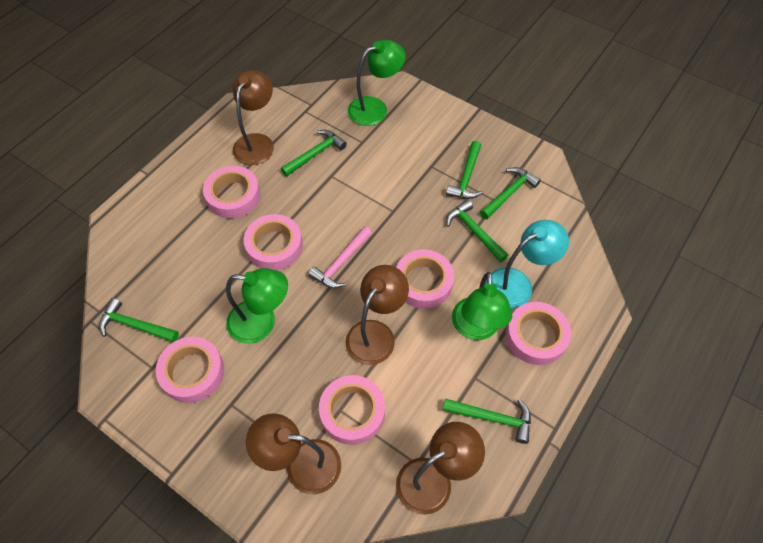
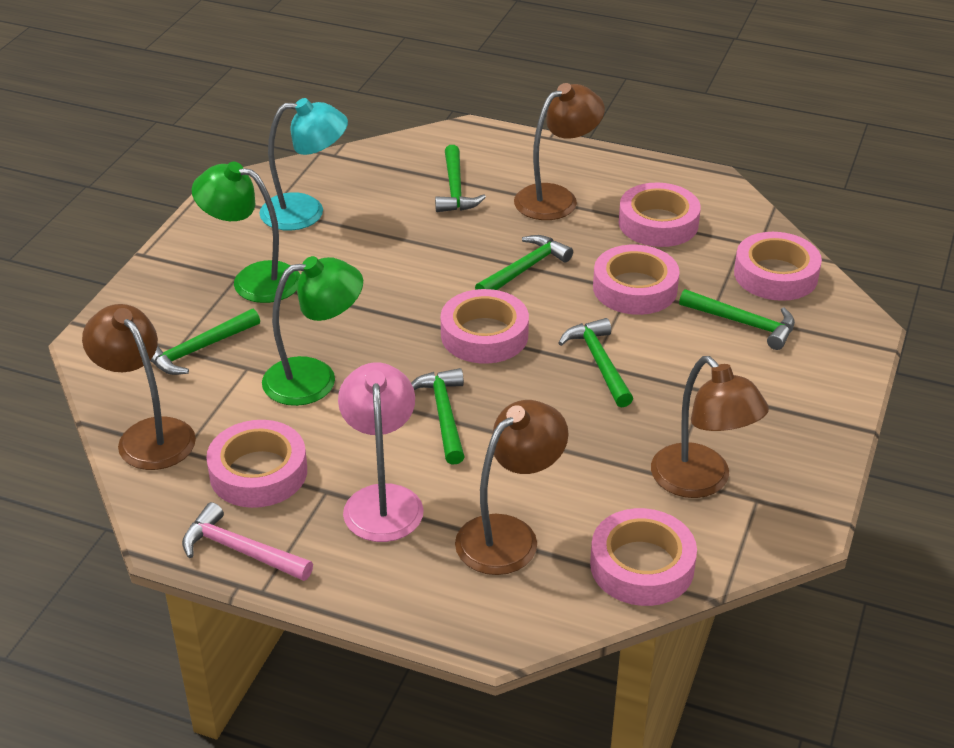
green lamp: 3 -> 2
pink lamp: 0 -> 1

